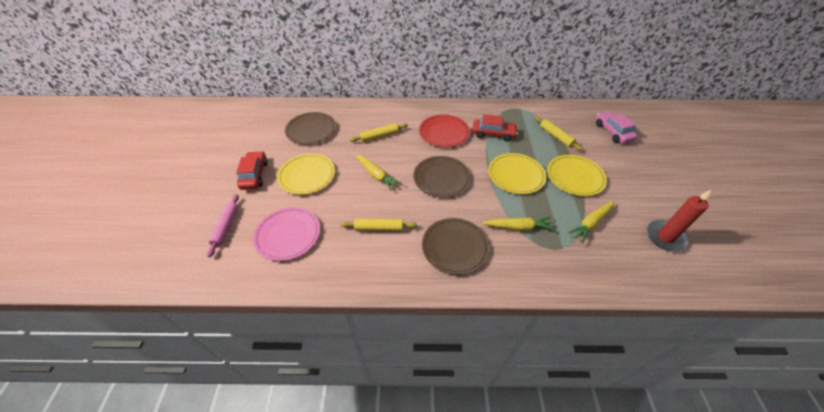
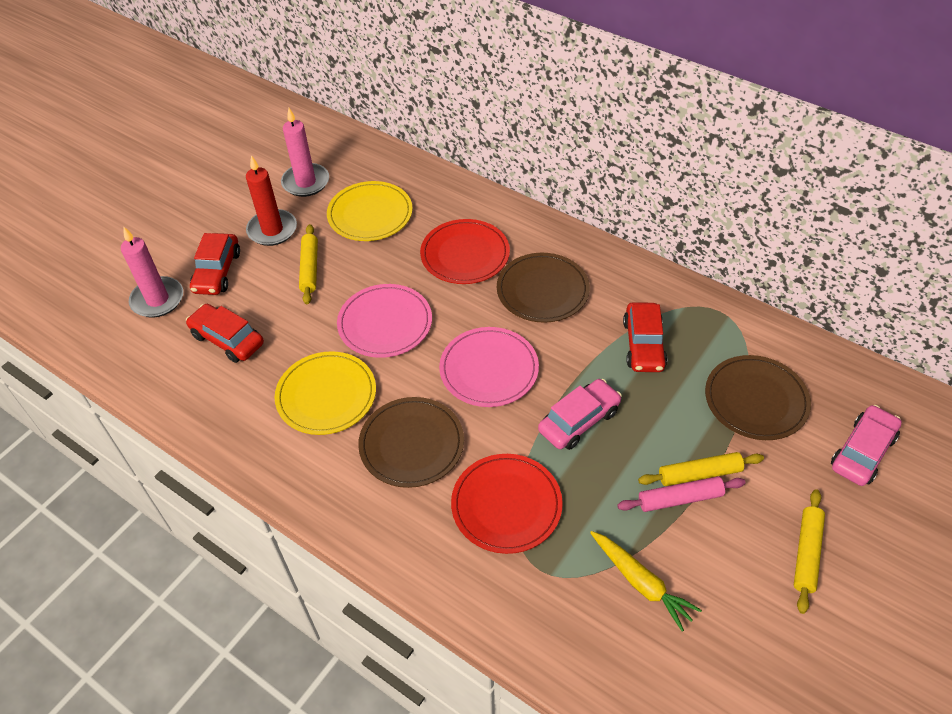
pink candle: 0 -> 2
pink car: 1 -> 2
pink plate: 1 -> 2
red car: 2 -> 3
red plate: 1 -> 2
yellow carrot: 3 -> 1
yellow plate: 3 -> 2

